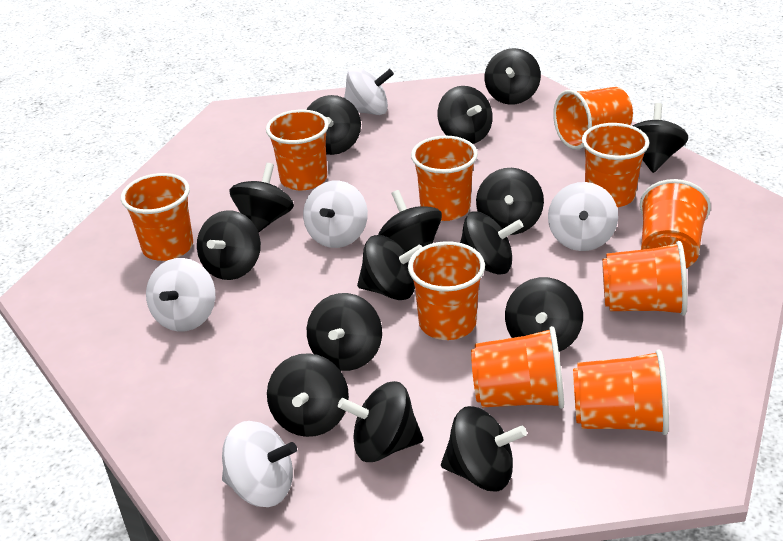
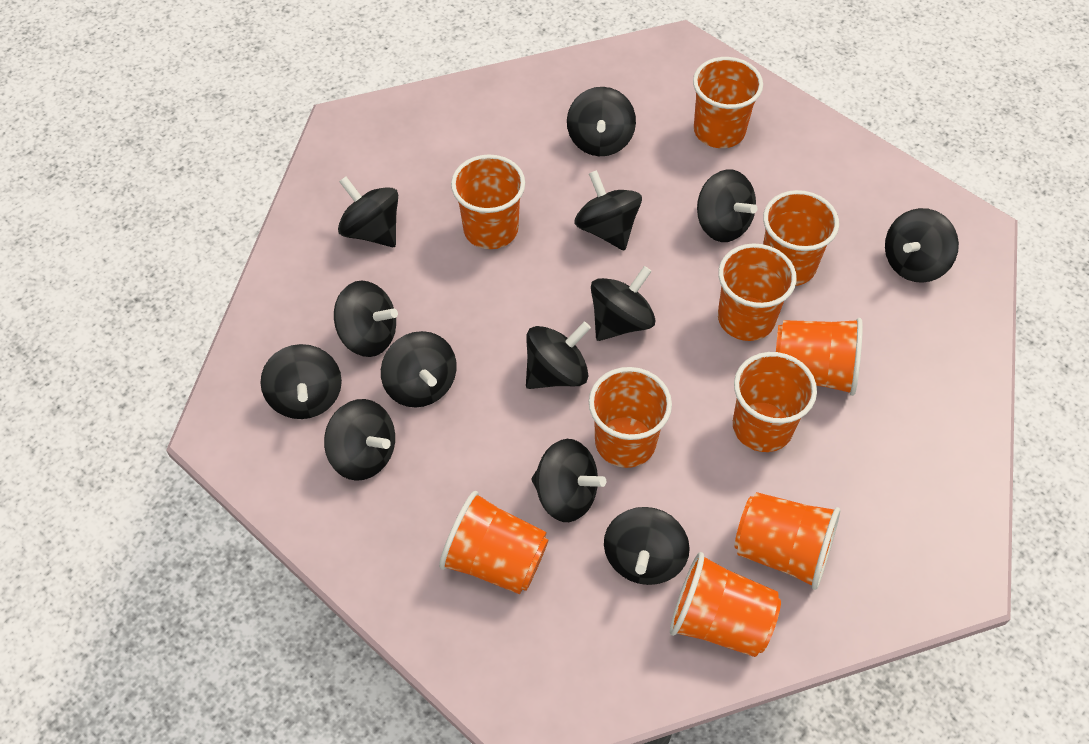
black spinning top: 15 -> 13
white spinning top: 5 -> 0

